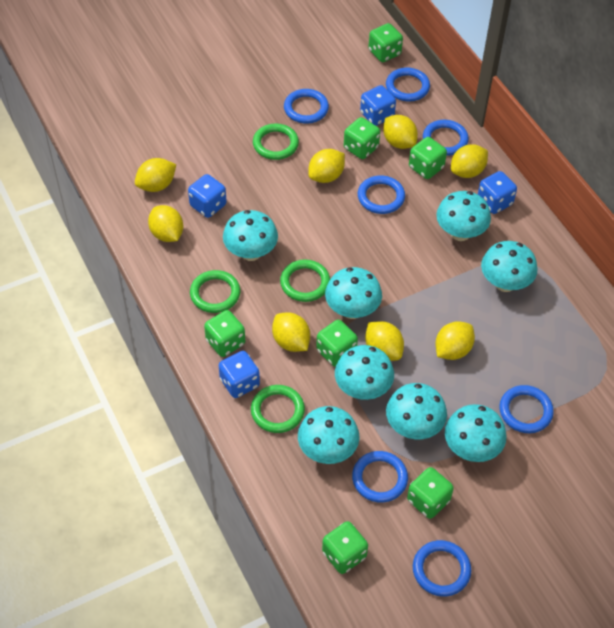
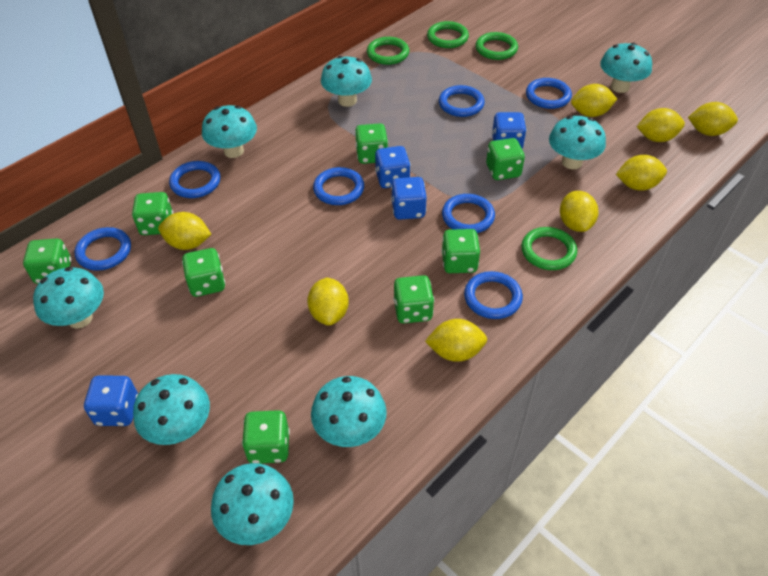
green dice: 7 -> 8

